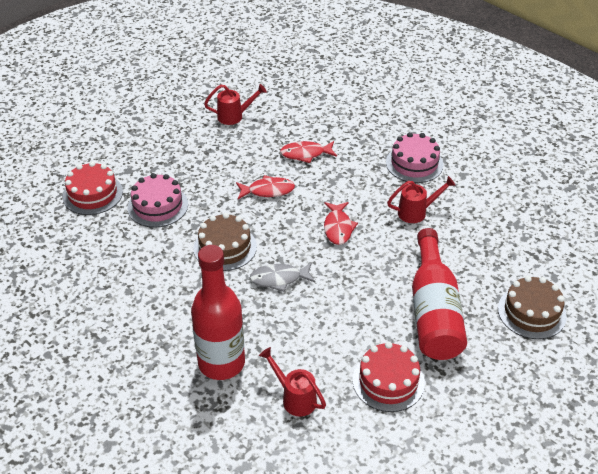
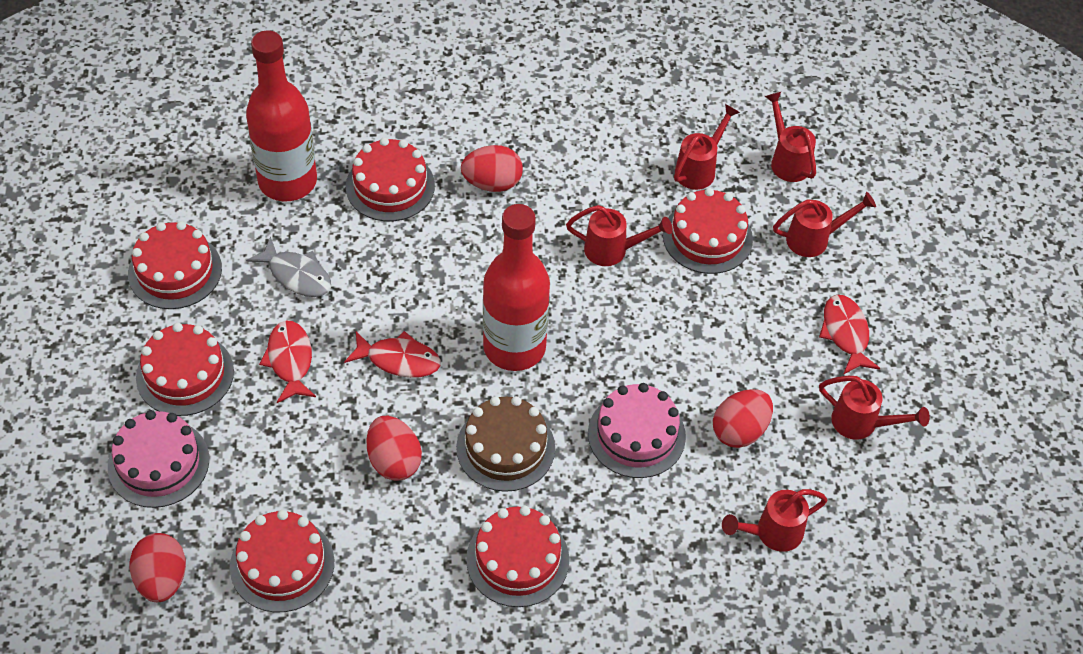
brown cake: 2 -> 1
red cake: 2 -> 6
red egg: 0 -> 4
red watering can: 3 -> 6

